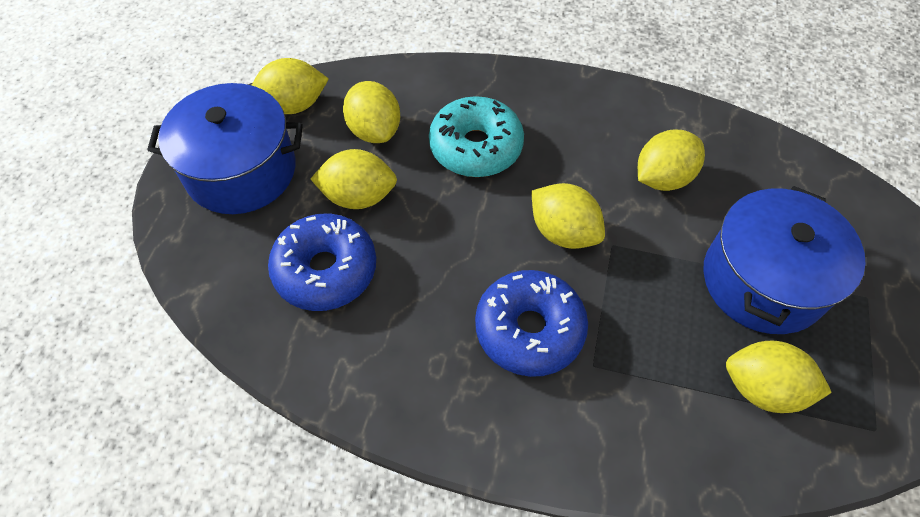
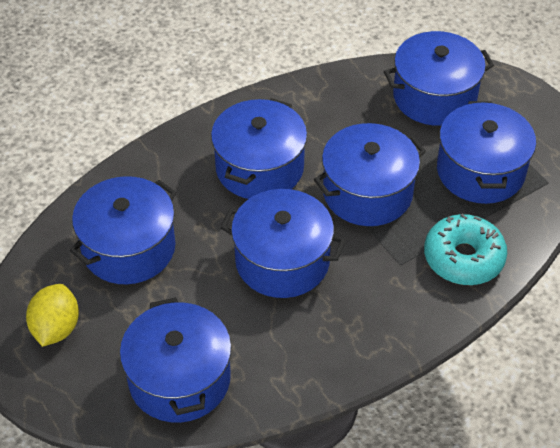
blue donut: 2 -> 0
blue pot: 2 -> 7
yellow lemon: 6 -> 1

